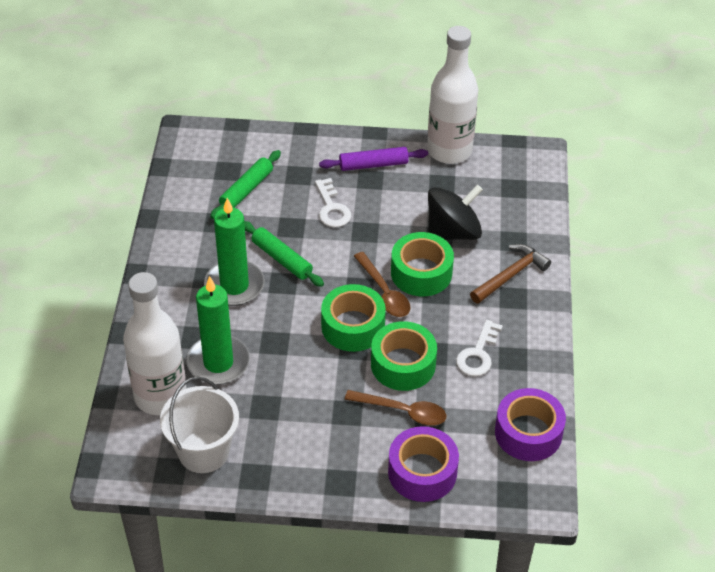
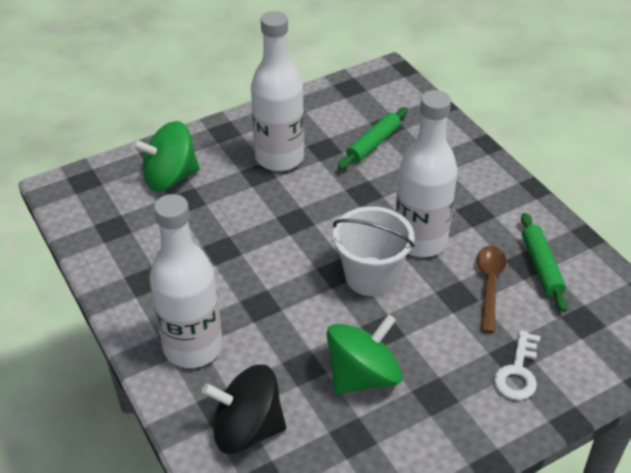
brown hammer: 1 -> 0
brown spoon: 2 -> 1
green candle: 2 -> 0
green spinning top: 0 -> 2
green tape: 3 -> 0
purple rolling pin: 1 -> 0
purple tape: 2 -> 0
white bottle: 2 -> 3
white key: 2 -> 1

